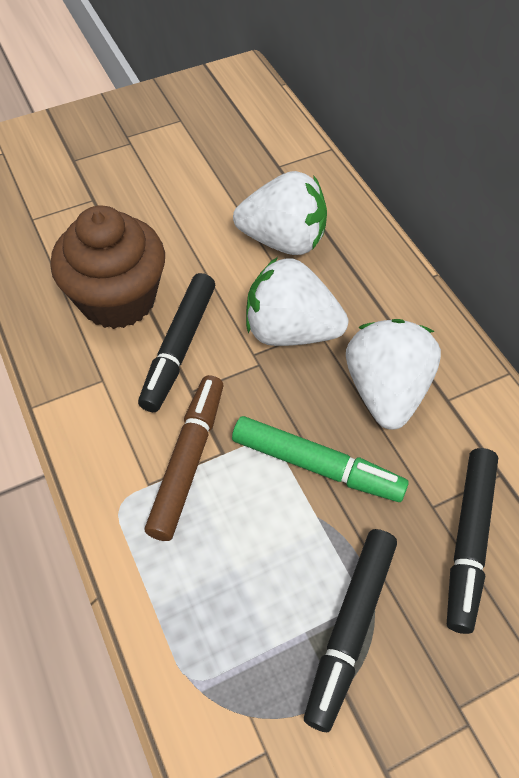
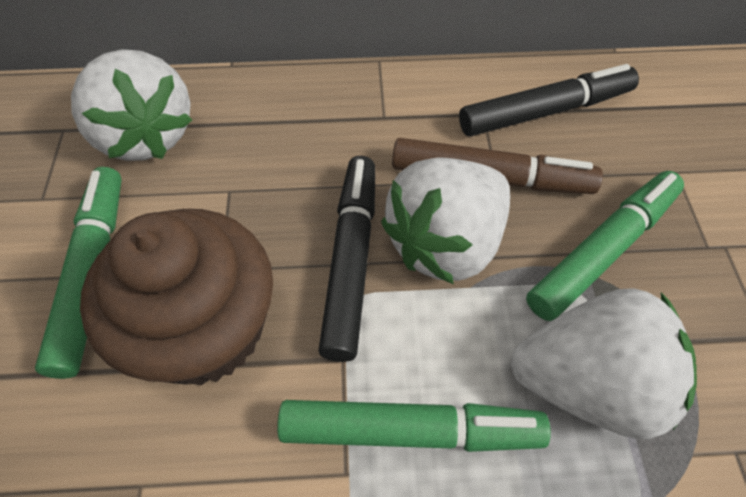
black marker: 3 -> 2
green marker: 1 -> 3

